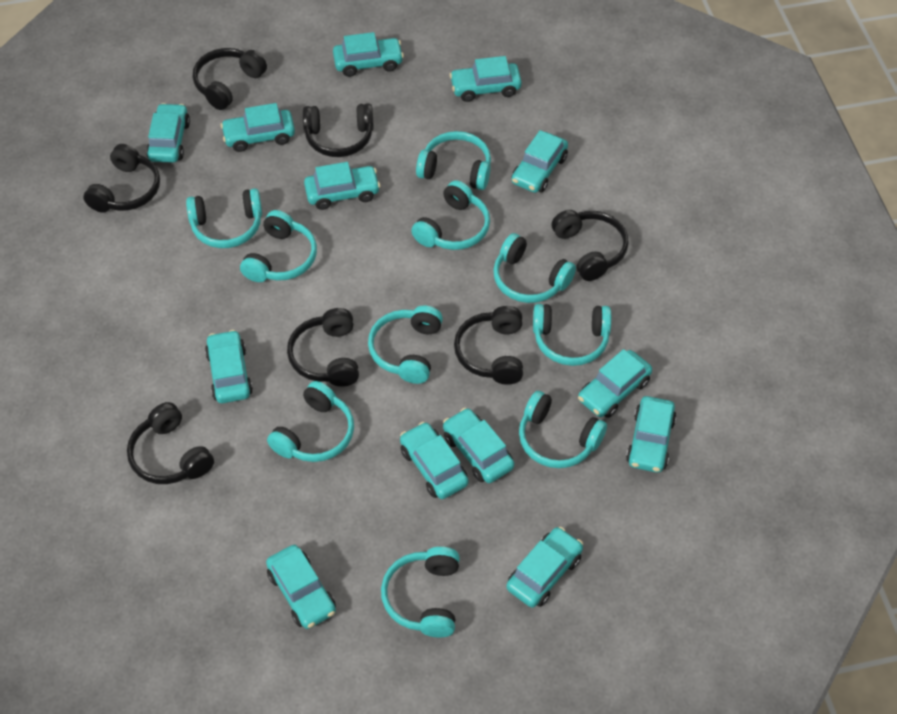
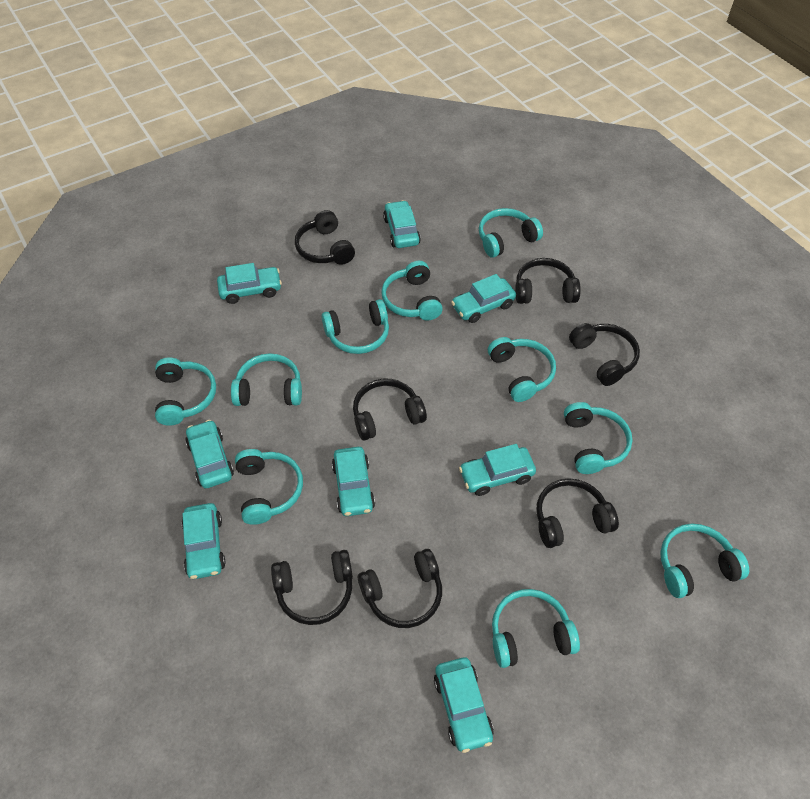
turquoise car: 13 -> 8

